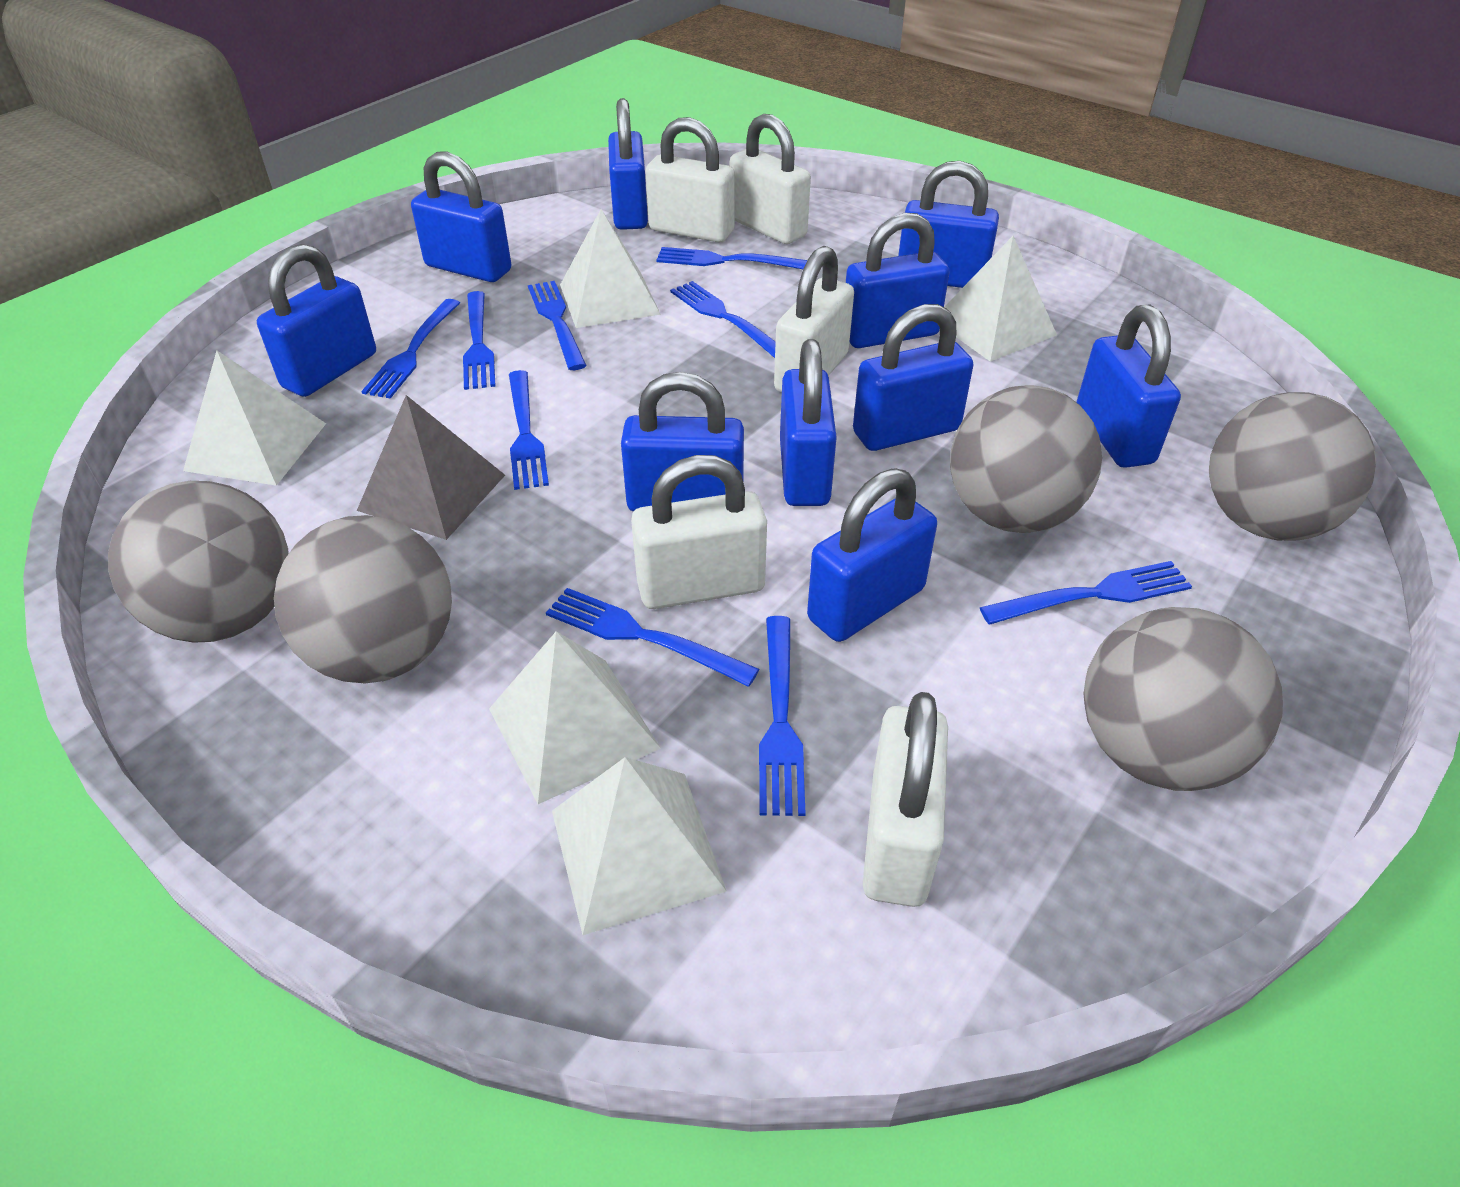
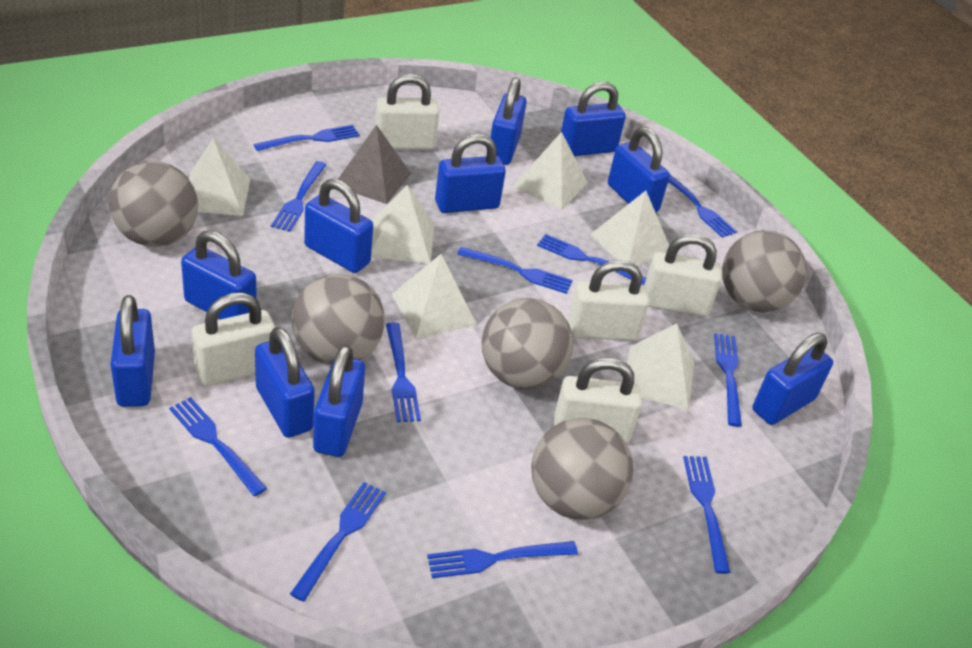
blue fork: 9 -> 11
white pyramid: 5 -> 6

